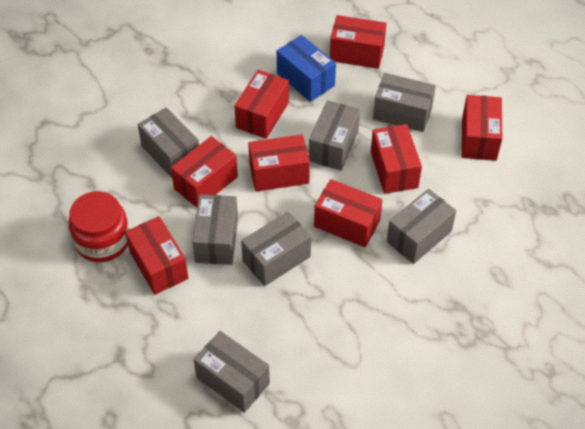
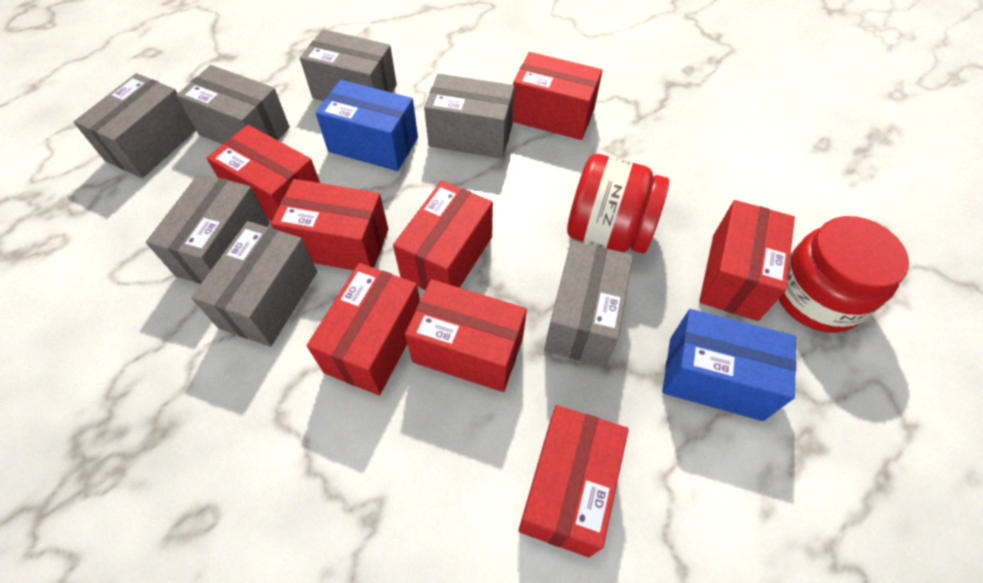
blue box: 1 -> 2
red jar: 1 -> 2

